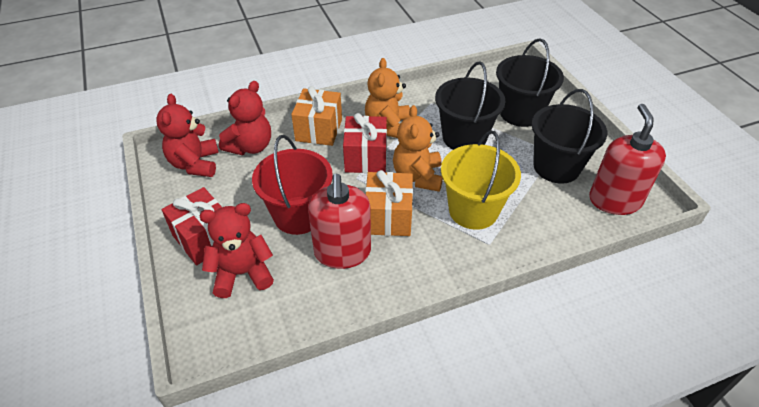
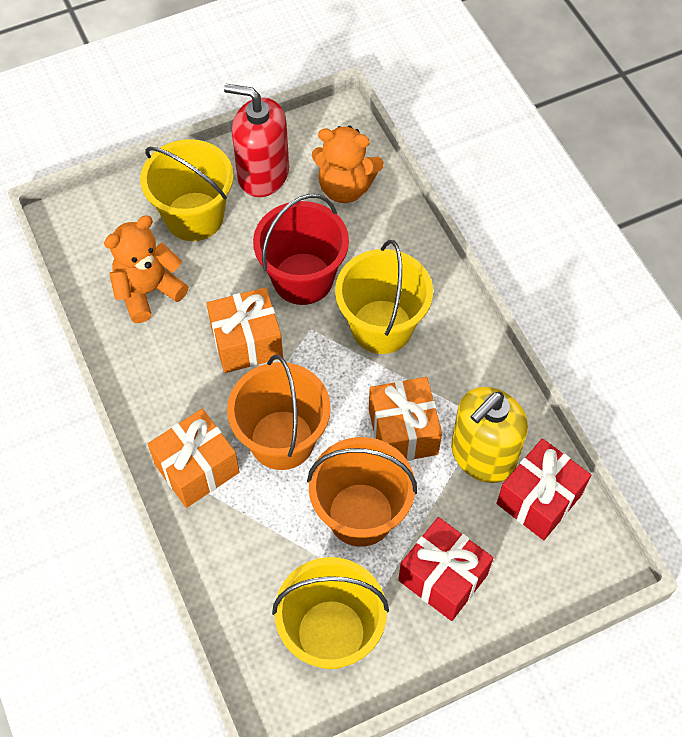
black bucket: 3 -> 0
orange bucket: 0 -> 2
orange gift: 2 -> 3
red soap dispenser: 2 -> 1
red teddy bear: 3 -> 0
yellow bucket: 1 -> 3
yellow soap dispenser: 0 -> 1

